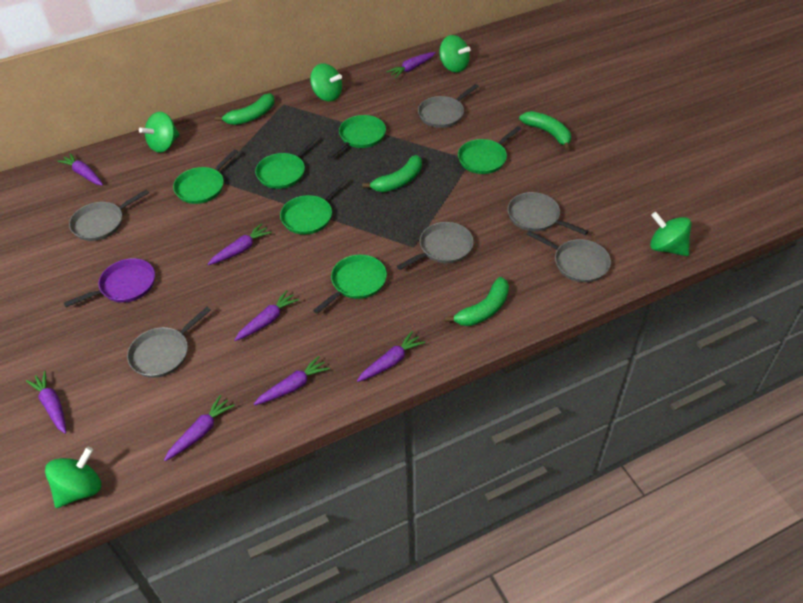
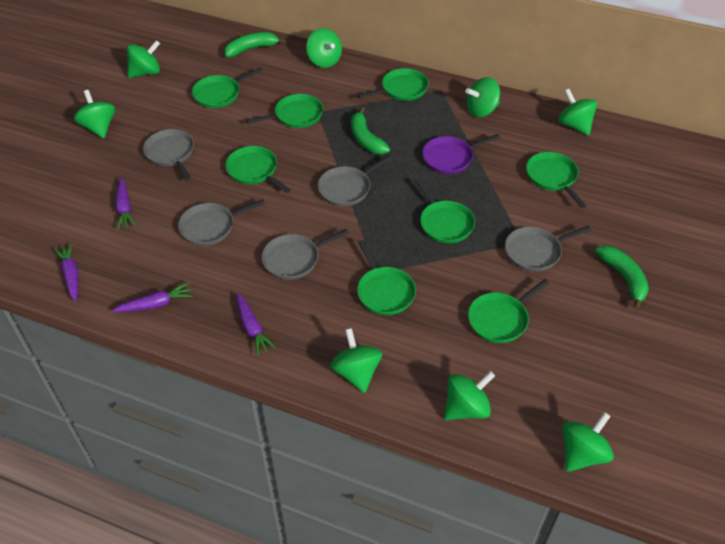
green banana: 4 -> 3
green pan: 6 -> 8
green spinning top: 5 -> 8
grey pan: 6 -> 5
purple carrot: 8 -> 4

